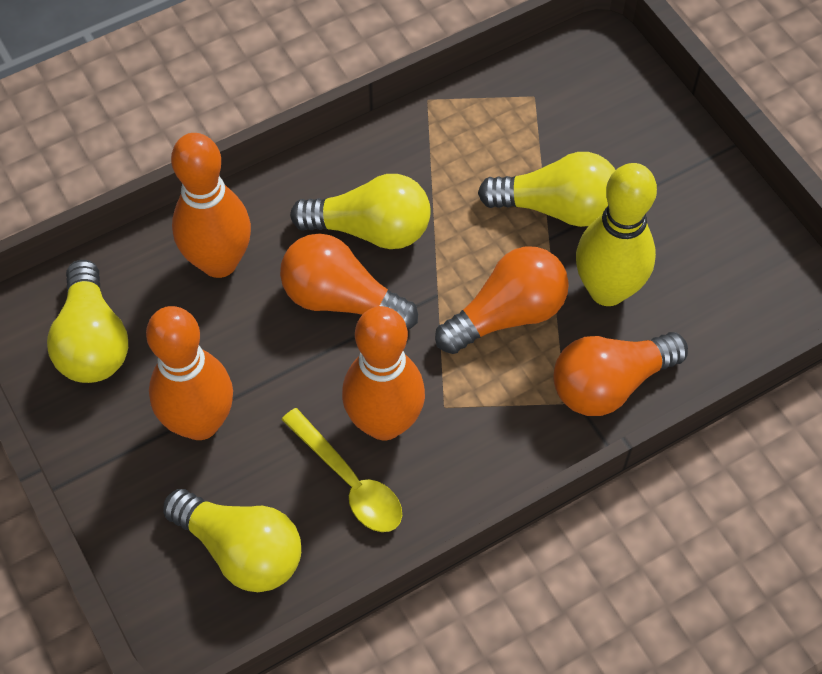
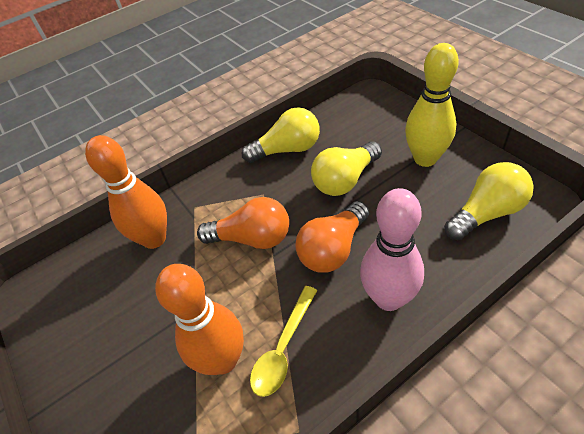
orange bowling pin: 3 -> 2
orange light bulb: 3 -> 2
pink bowling pin: 0 -> 1
yellow light bulb: 4 -> 3

